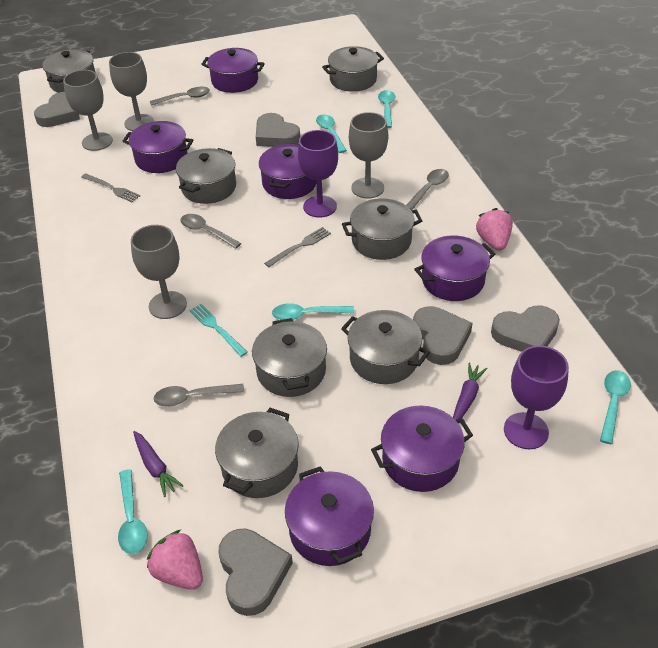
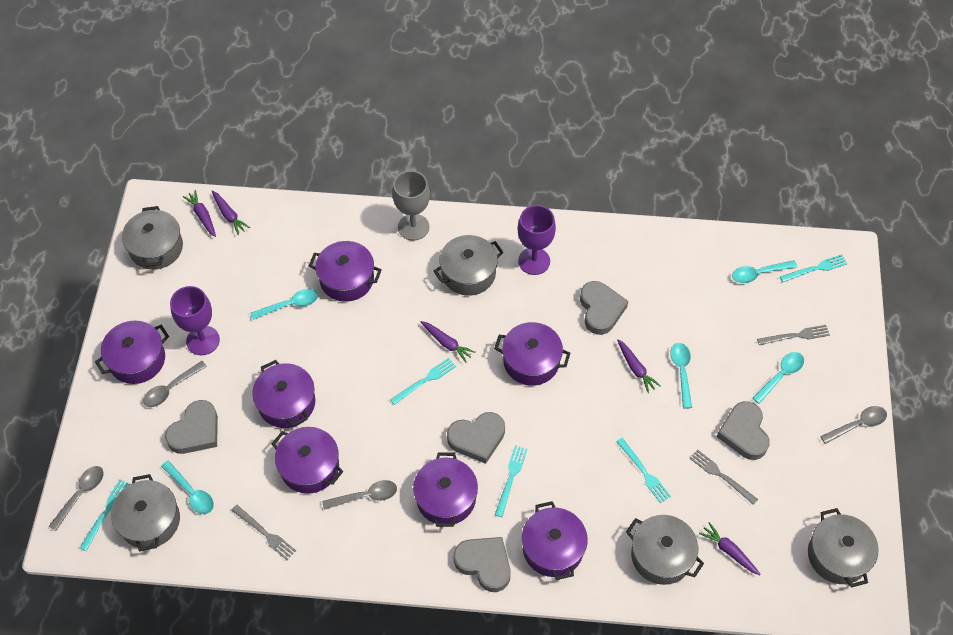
grey fork: 2 -> 3
grey goblet: 4 -> 1
grey pot: 7 -> 5
pink strawberry: 2 -> 0
purple carrot: 2 -> 5
purple pot: 6 -> 7
turquoise fork: 1 -> 5

